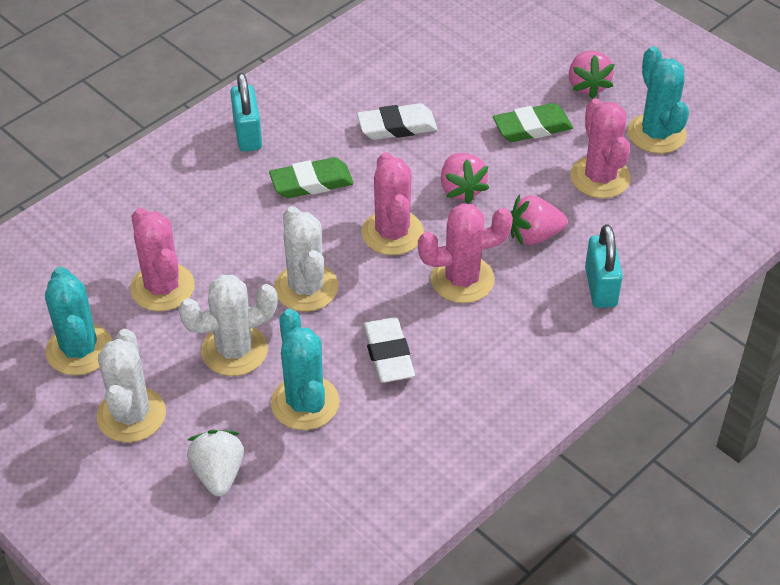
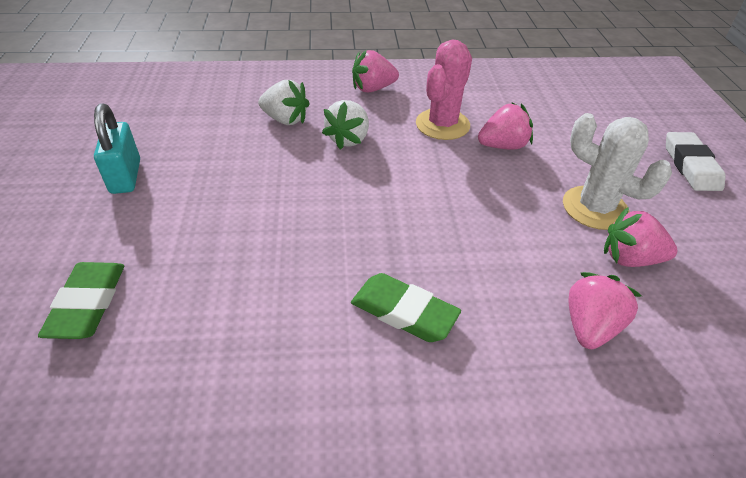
pink cactus: 4 -> 1
pink strawberry: 3 -> 4
turquoise cactus: 3 -> 0
turquoise padlock: 2 -> 1
white cactus: 3 -> 1
white eraser: 2 -> 1
white strawberry: 1 -> 2

